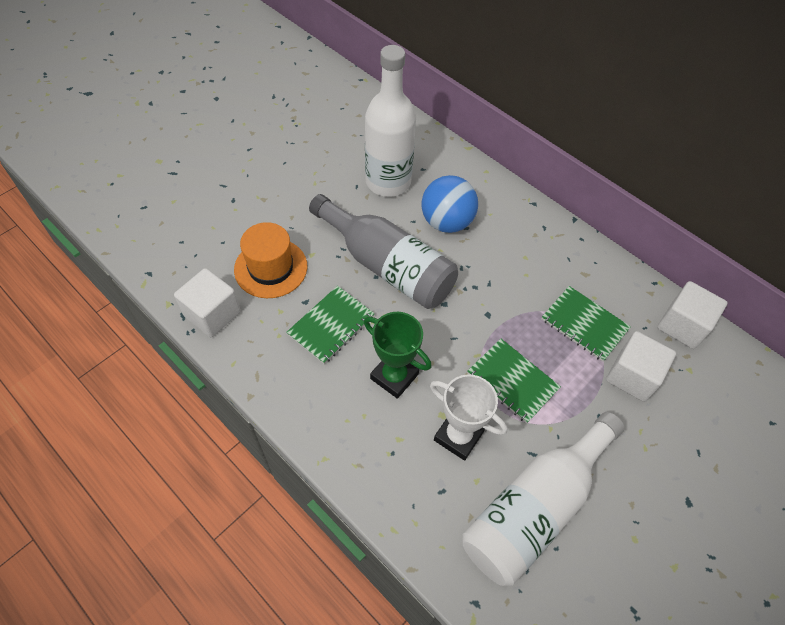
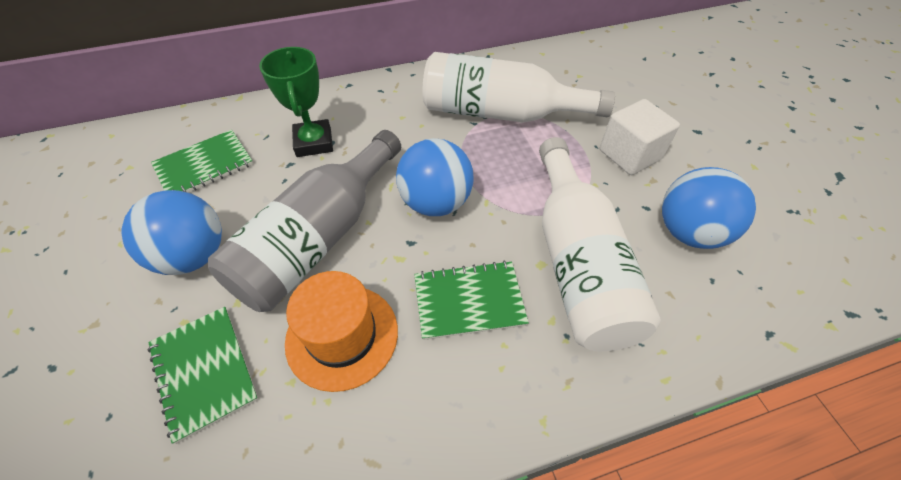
blue ball: 1 -> 3
white cube: 3 -> 1
white trophy: 1 -> 0

